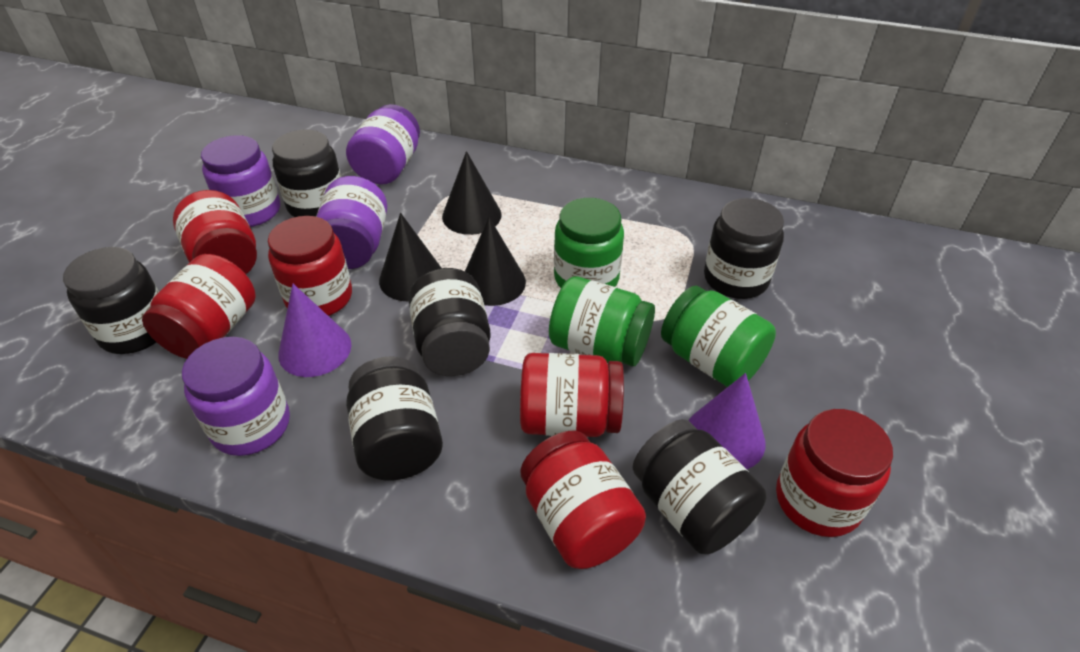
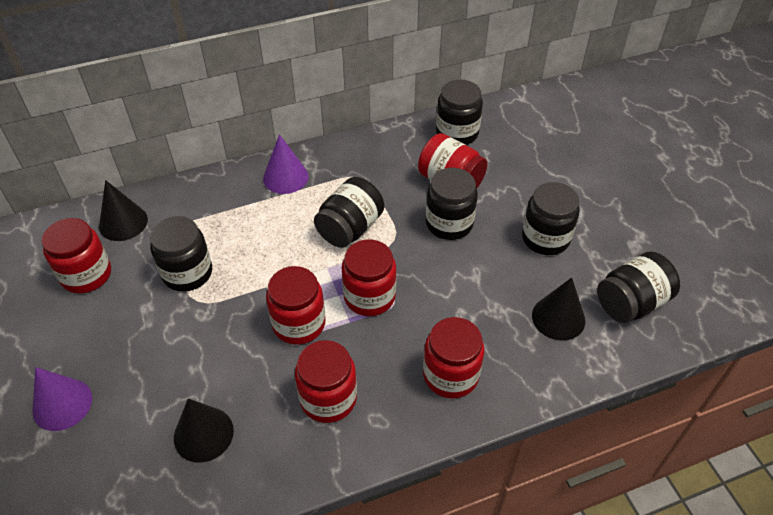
green jar: 3 -> 0
purple jar: 4 -> 0

